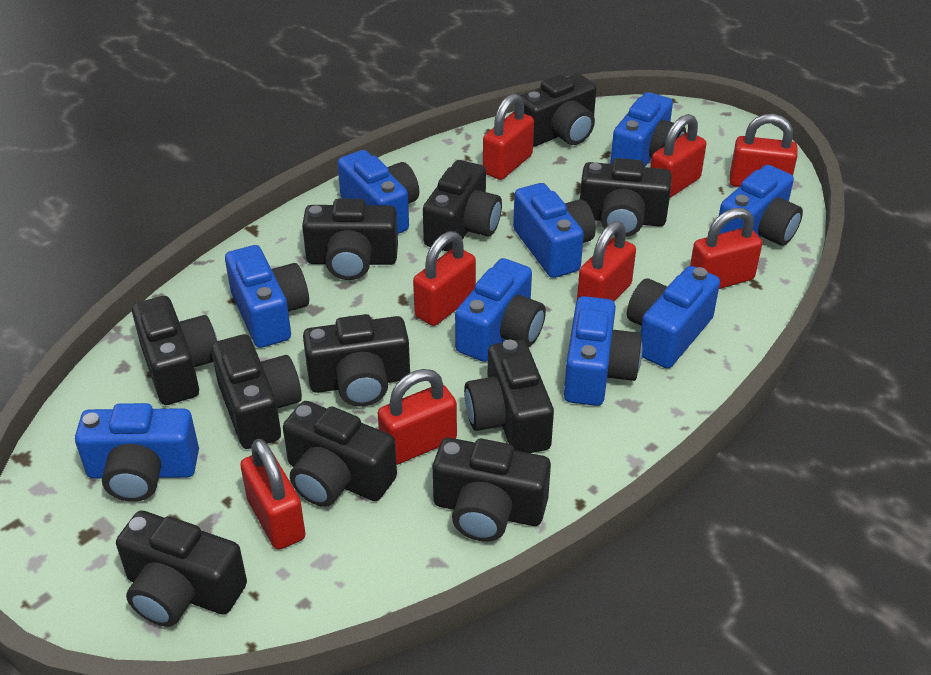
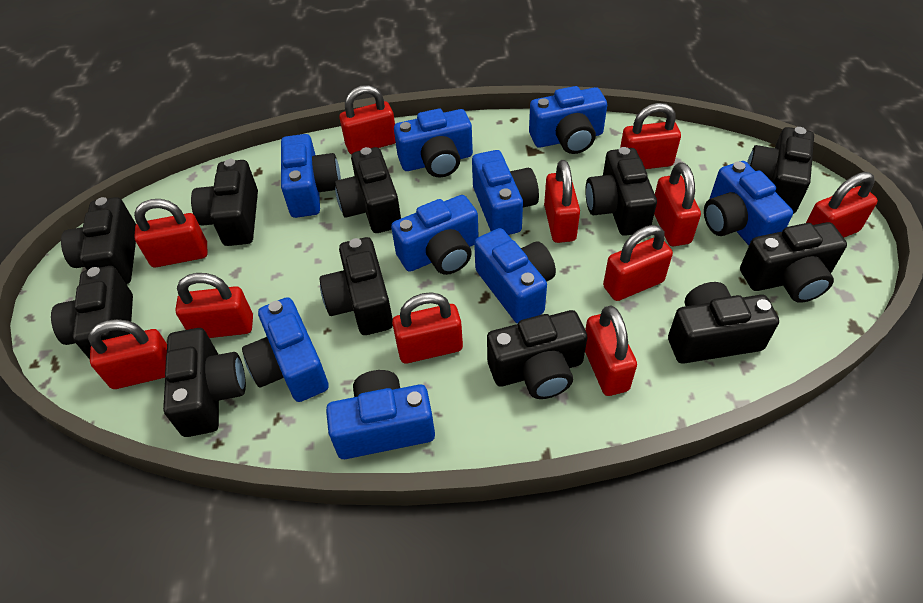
red padlock: 8 -> 11

